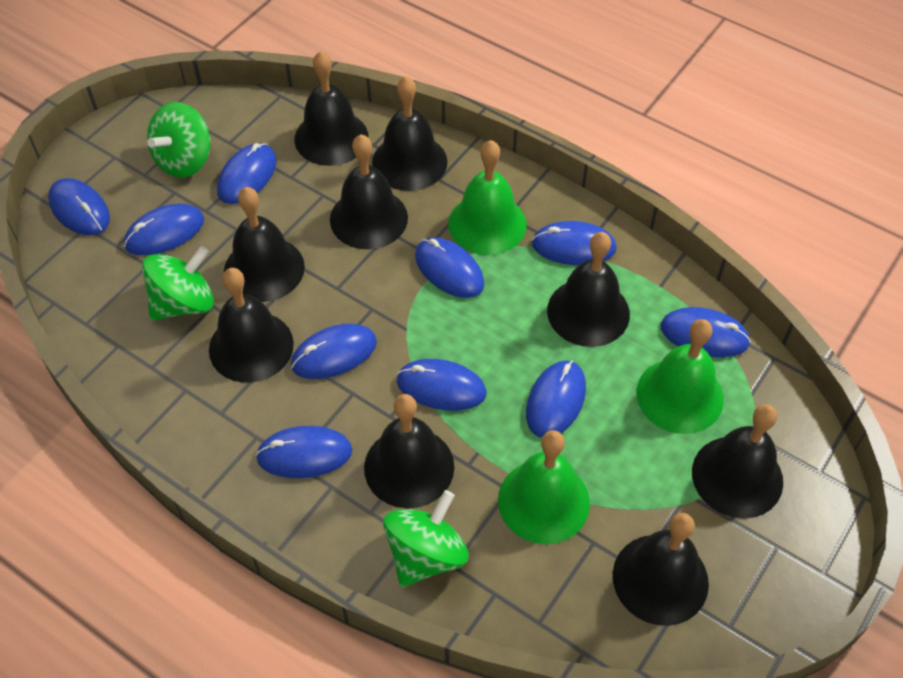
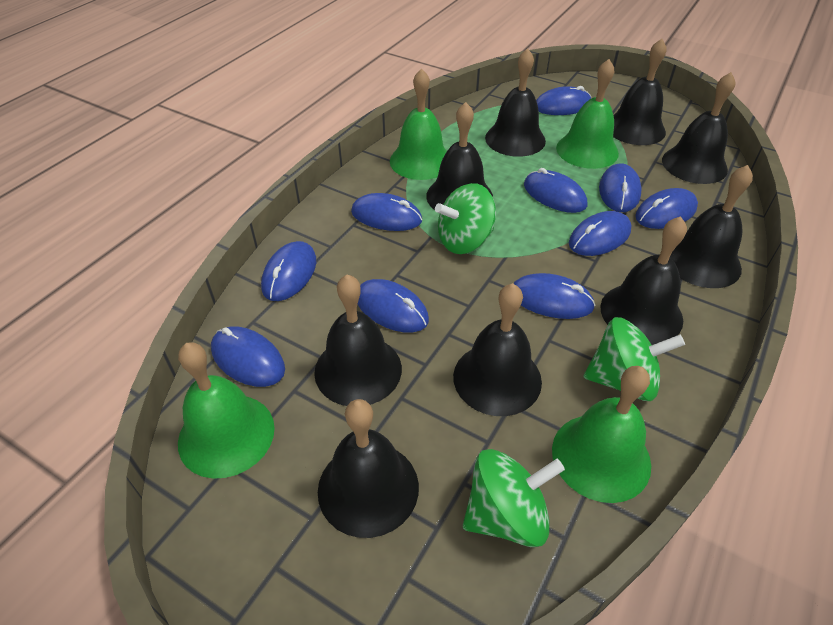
green bell: 3 -> 4

